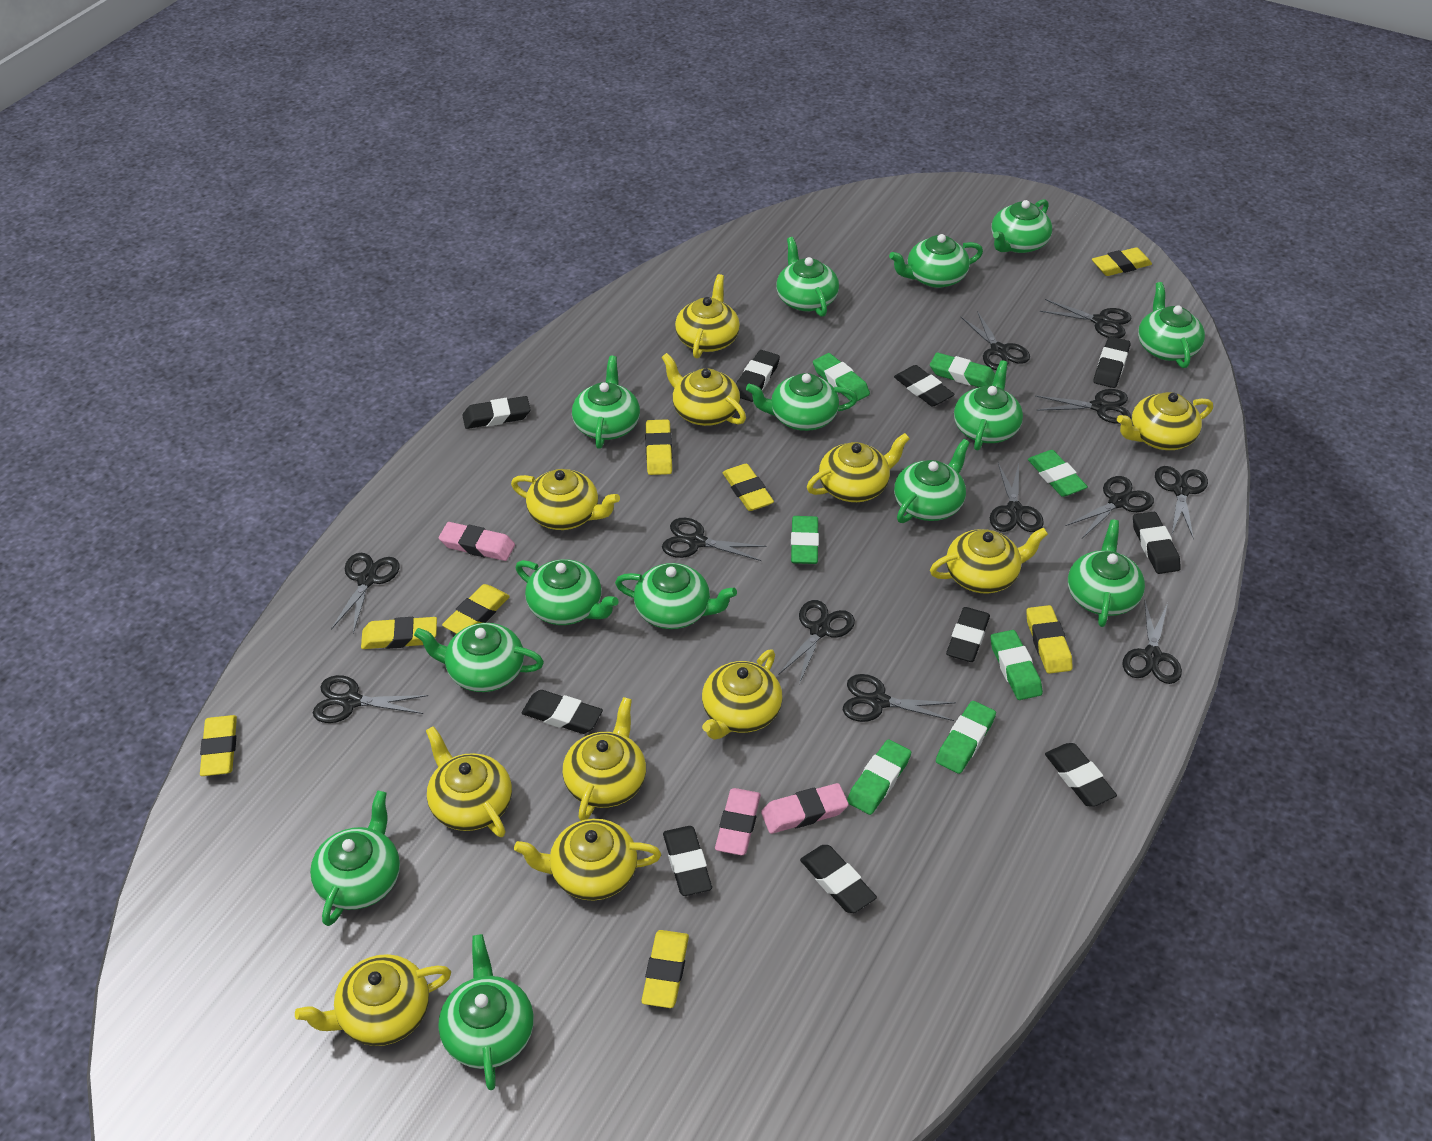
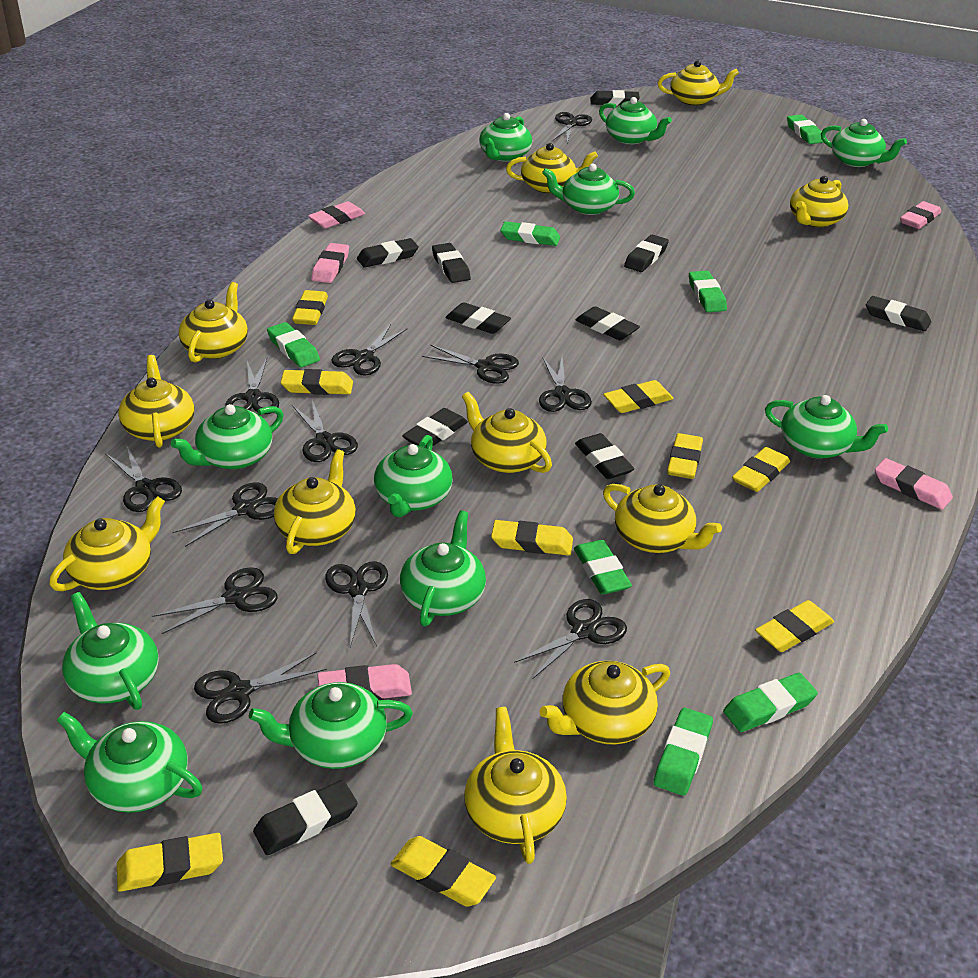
green teapot: 14 -> 11
pink eraser: 3 -> 5
yellow eraser: 8 -> 9

